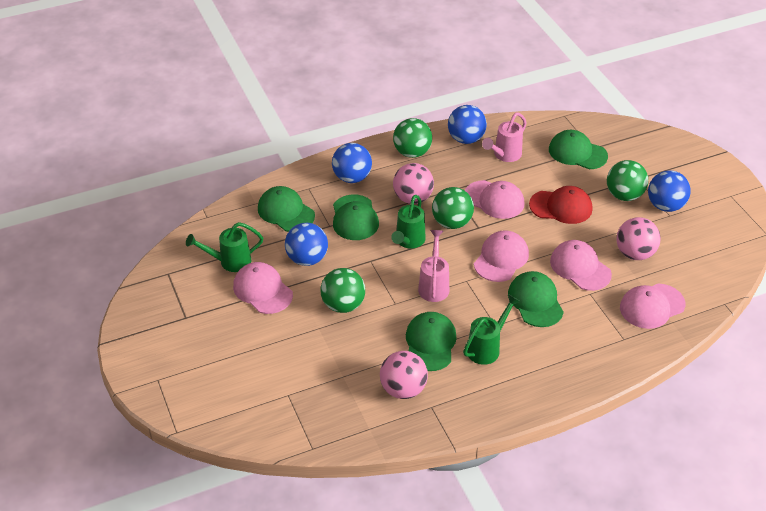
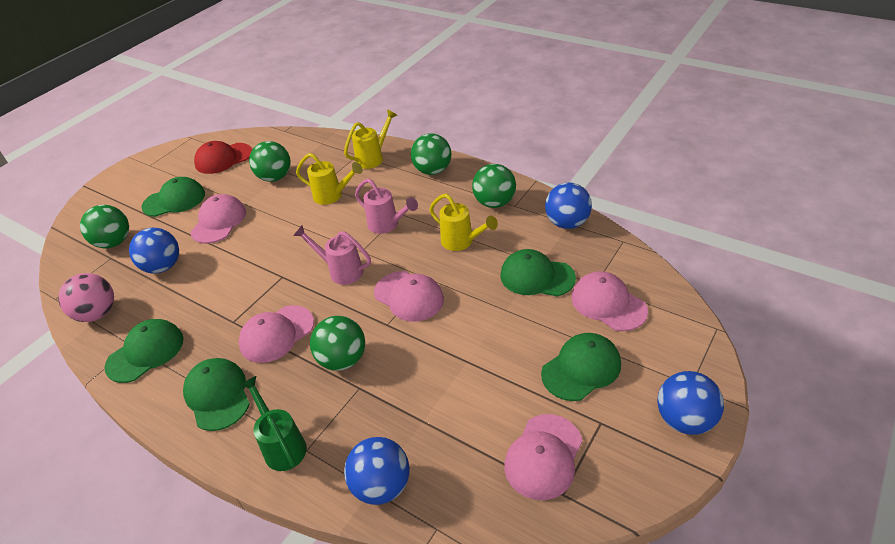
green ball: 4 -> 5
green watering can: 3 -> 1
pink ball: 3 -> 1
yellow watering can: 0 -> 3

